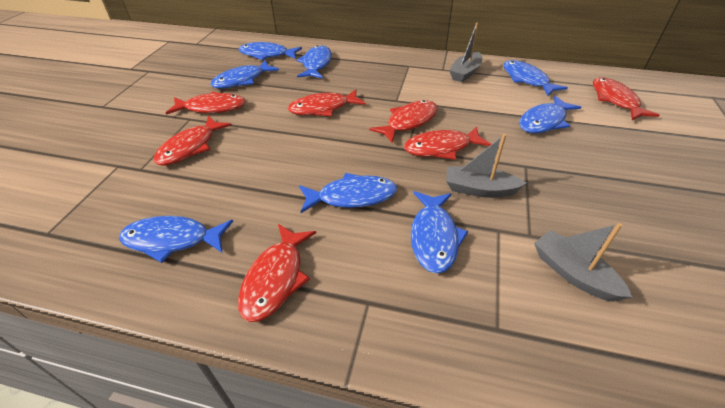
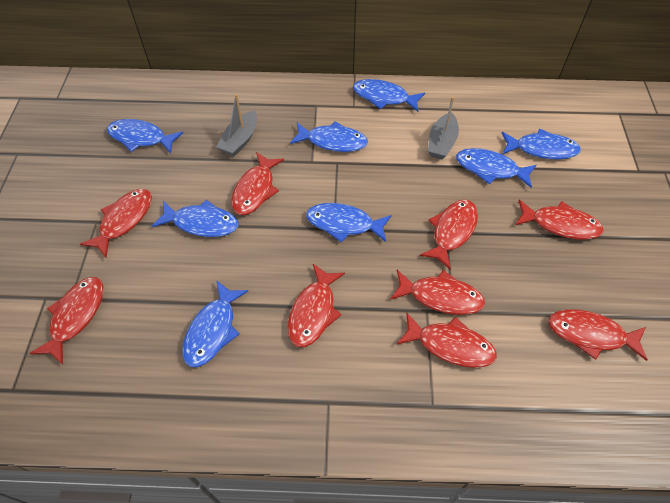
grey boat: 3 -> 2
red fish: 7 -> 9

